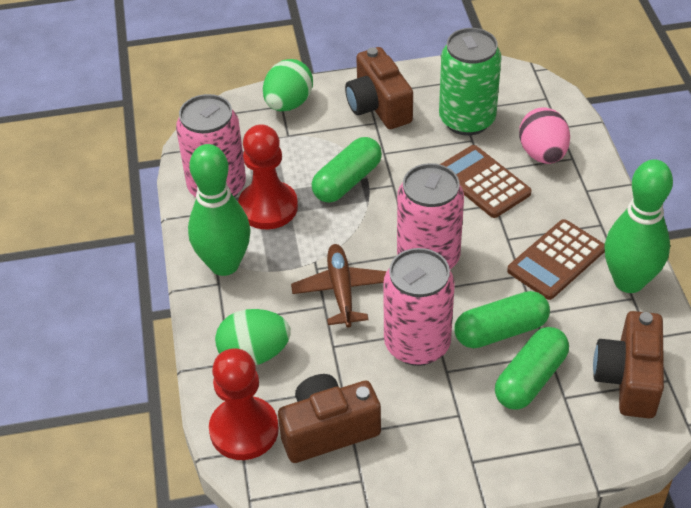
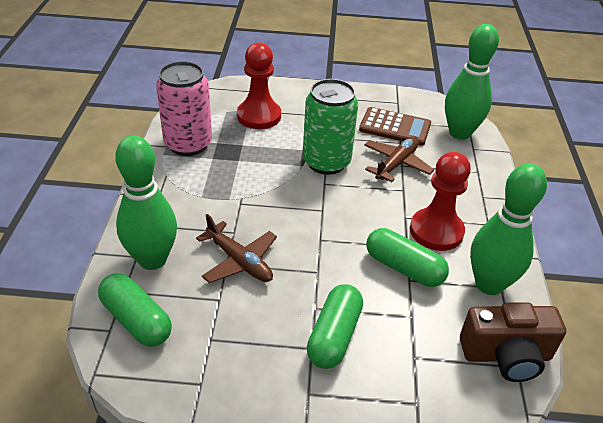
brown calculator: 2 -> 1
brown camera: 3 -> 1
brown plane: 1 -> 2
green bowling pin: 2 -> 3
green egg: 2 -> 0
pink can: 3 -> 1
pink egg: 1 -> 0

